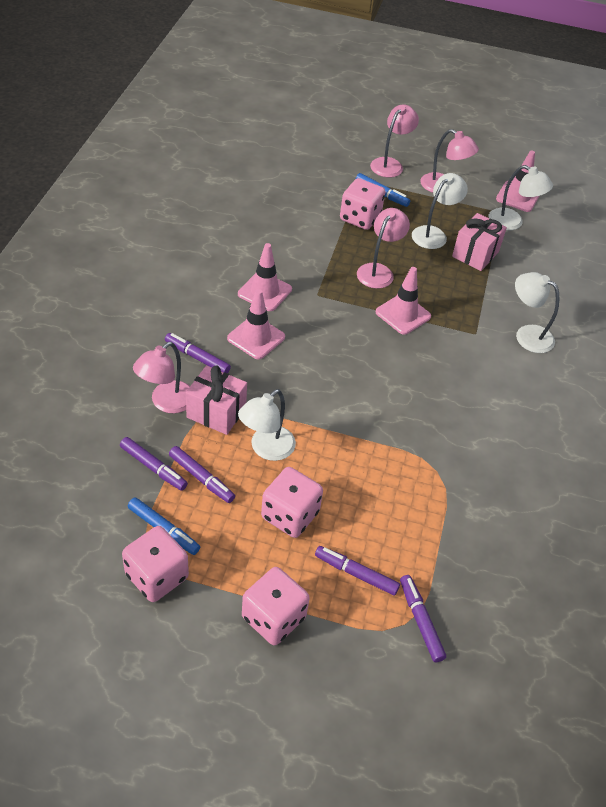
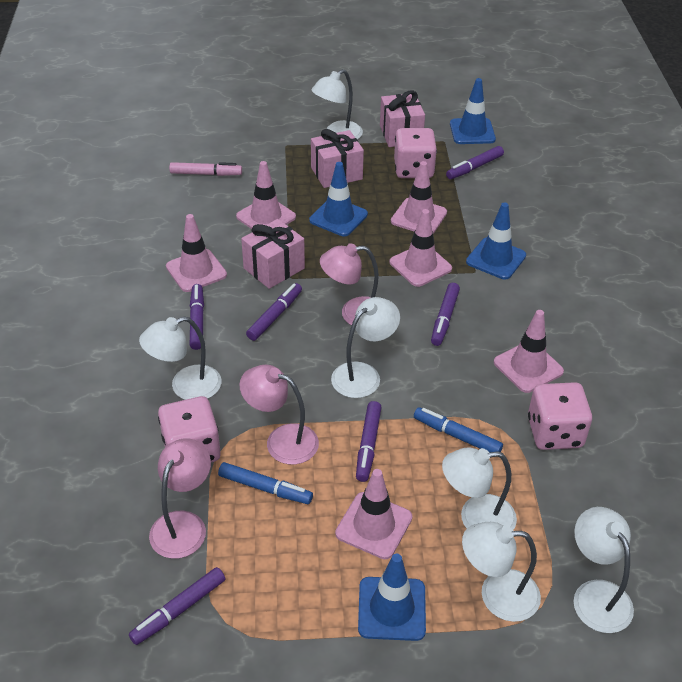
blue traffic cone: 0 -> 4
pink dice: 4 -> 3
pink gift: 2 -> 3
pink lamp: 4 -> 3
pink marker: 0 -> 1
pink traffic cone: 4 -> 6
purple marker: 5 -> 6
white lamp: 4 -> 6

